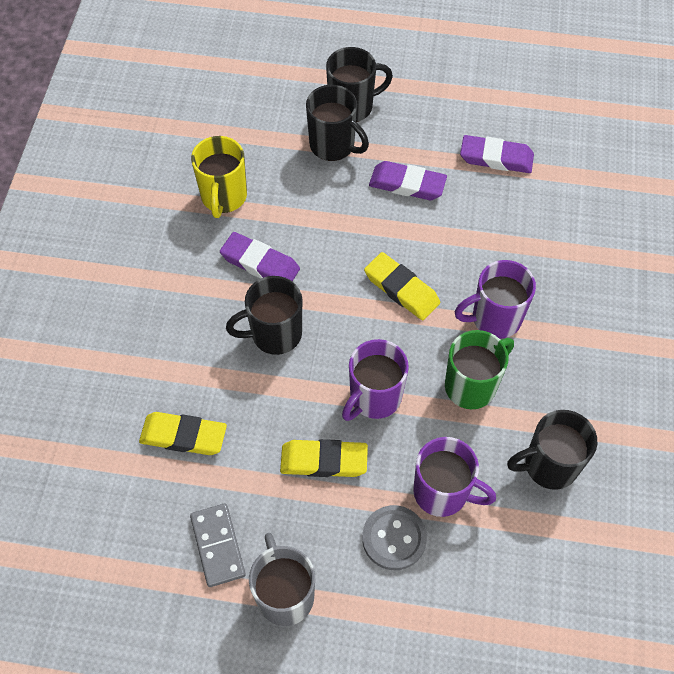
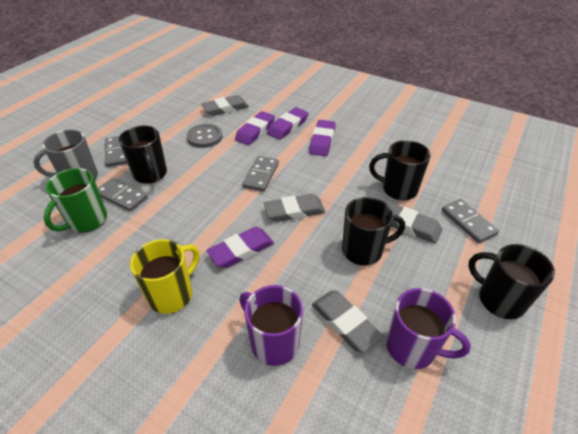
grey domino: 1 -> 4
grey eraser: 0 -> 4
purple eraser: 3 -> 4
purple mug: 3 -> 2
yellow eraser: 3 -> 0

